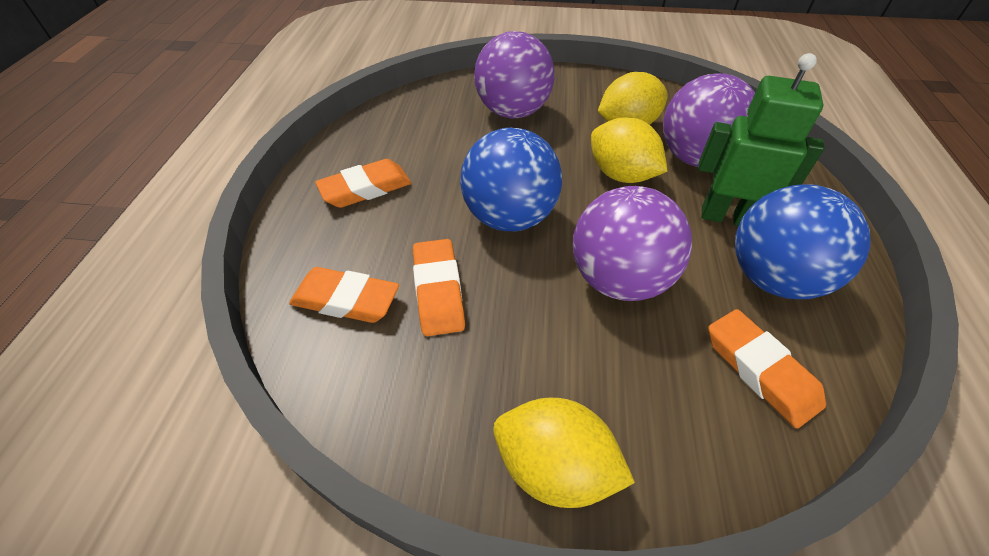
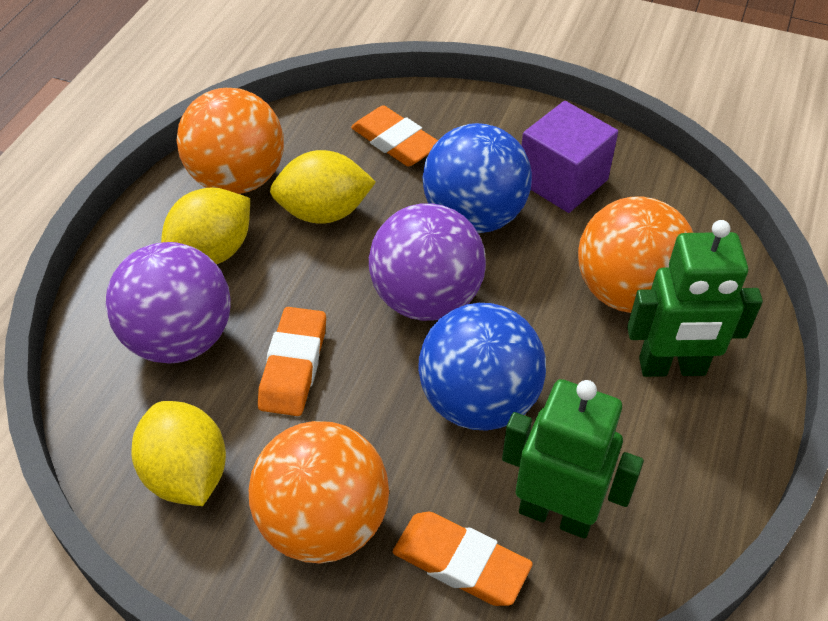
green robot: 1 -> 2
orange ball: 0 -> 3
orange eraser: 4 -> 3
purple ball: 3 -> 2
purple cube: 0 -> 1

